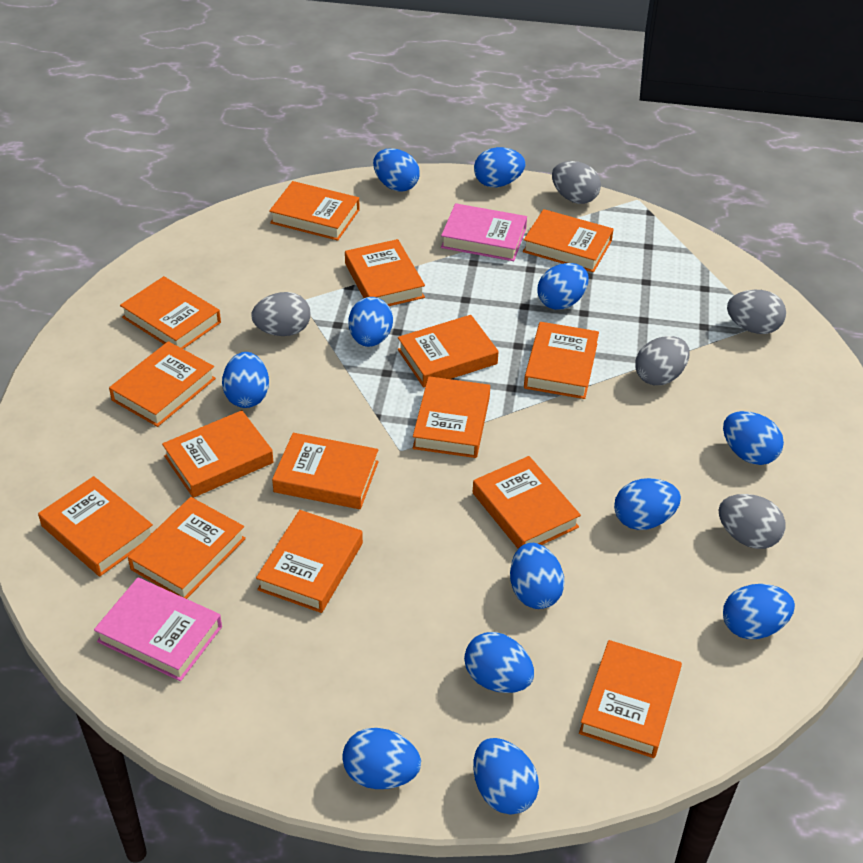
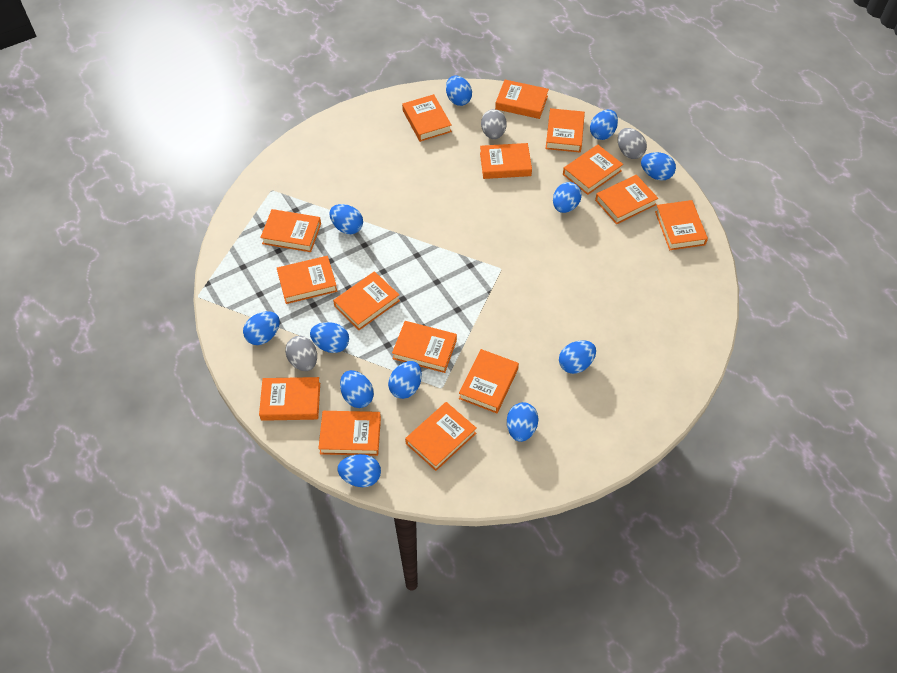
grey egg: 5 -> 3
pink book: 2 -> 0

